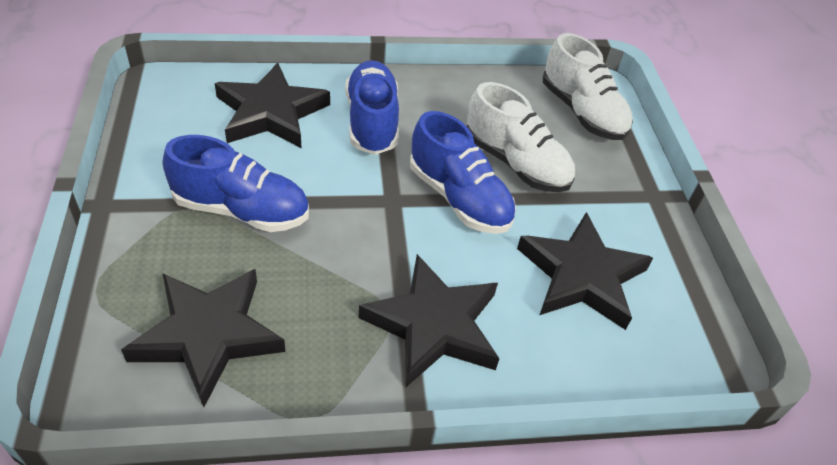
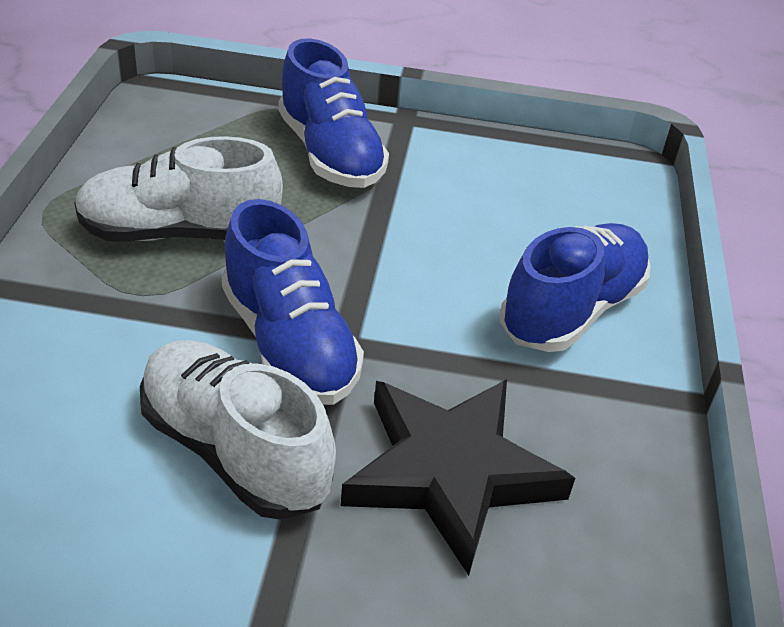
black star: 4 -> 1

